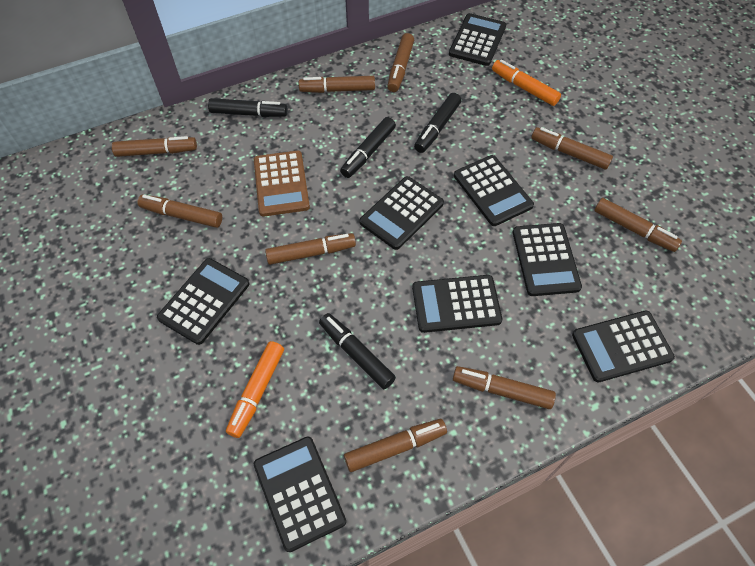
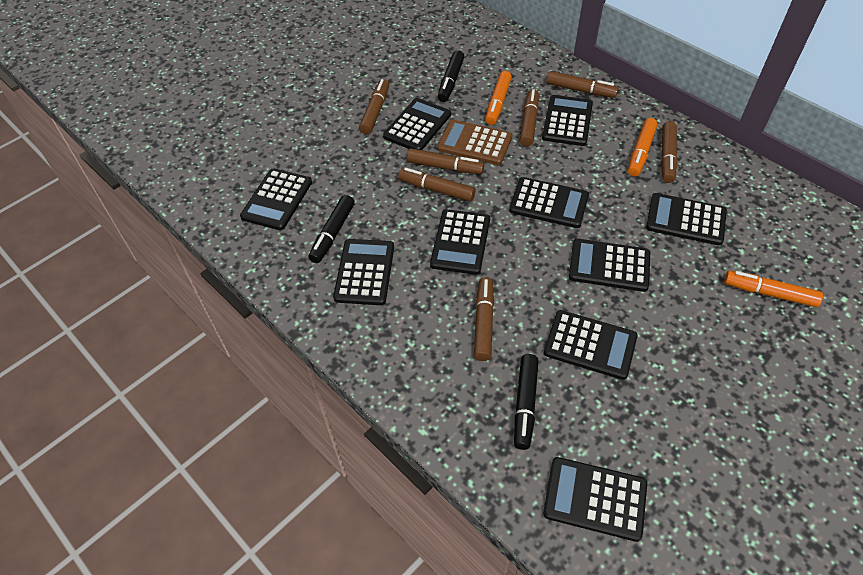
black calculator: 8 -> 10
black marker: 4 -> 3
brown marker: 9 -> 7
orange marker: 2 -> 3

